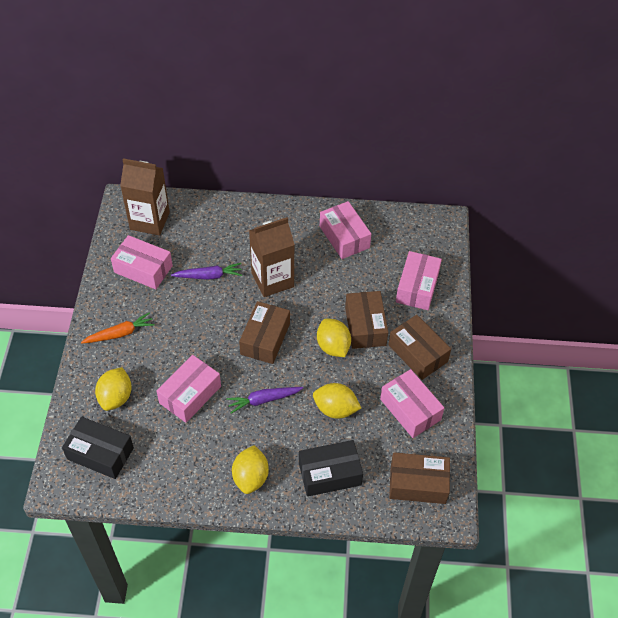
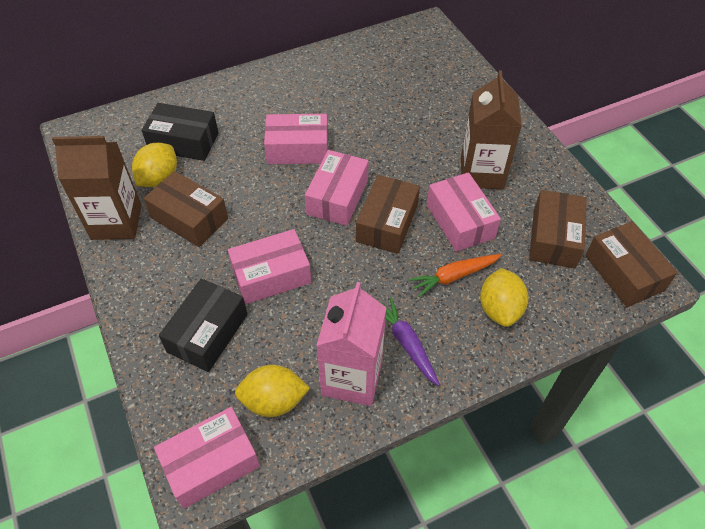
pink carton: 0 -> 1
purple carrot: 2 -> 1
yellow lemon: 4 -> 3

